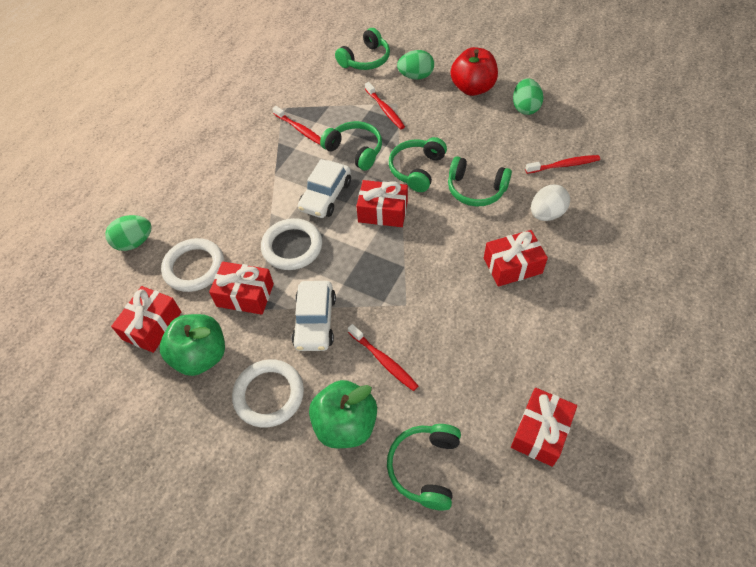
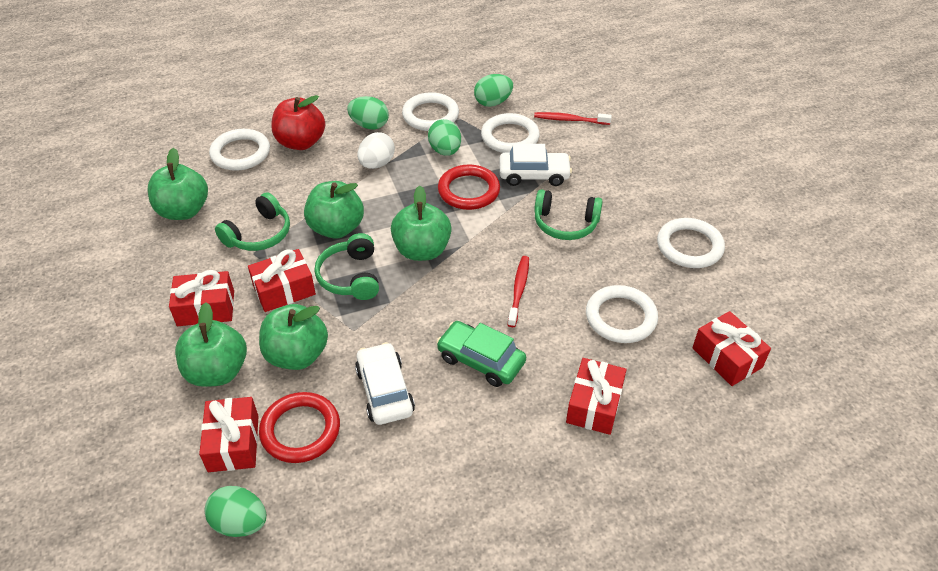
green apple: 2 -> 5
green car: 0 -> 1
green egg: 3 -> 4
green headphones: 5 -> 3
red ring: 0 -> 2
red toothbrush: 4 -> 2
white ring: 3 -> 5

